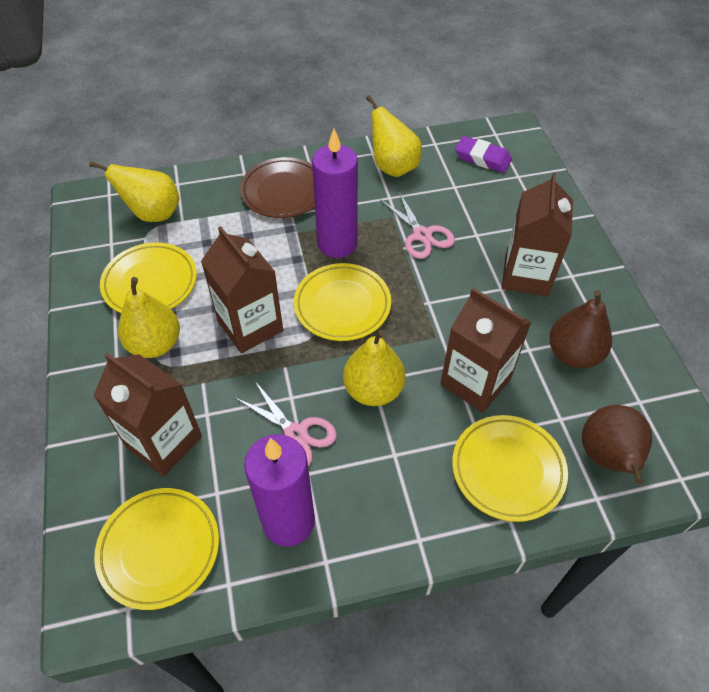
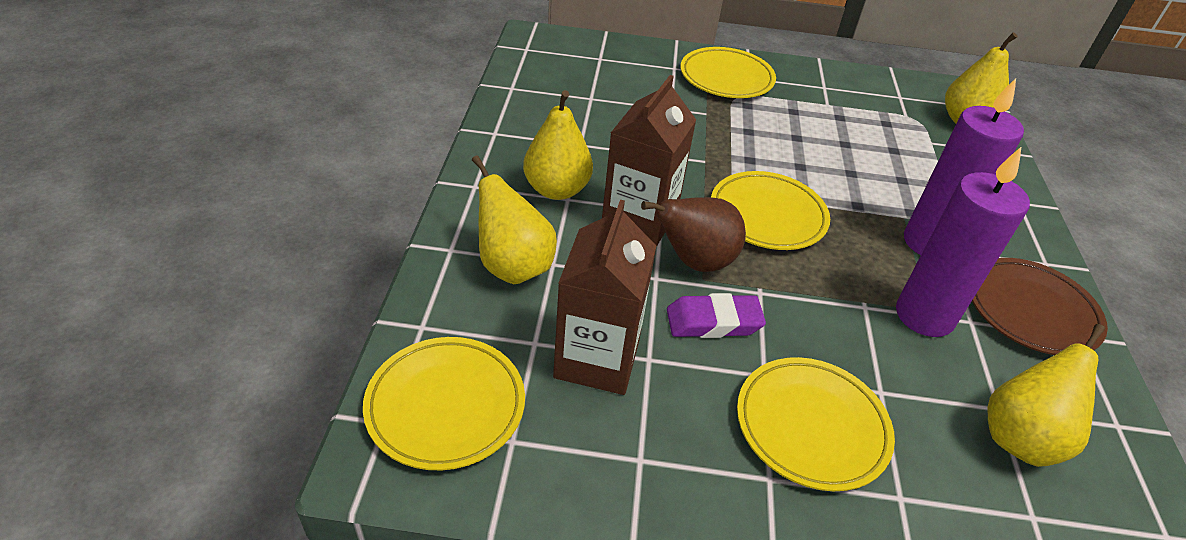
brown carton: 4 -> 2
brown pear: 2 -> 1
pink scissors: 2 -> 0

